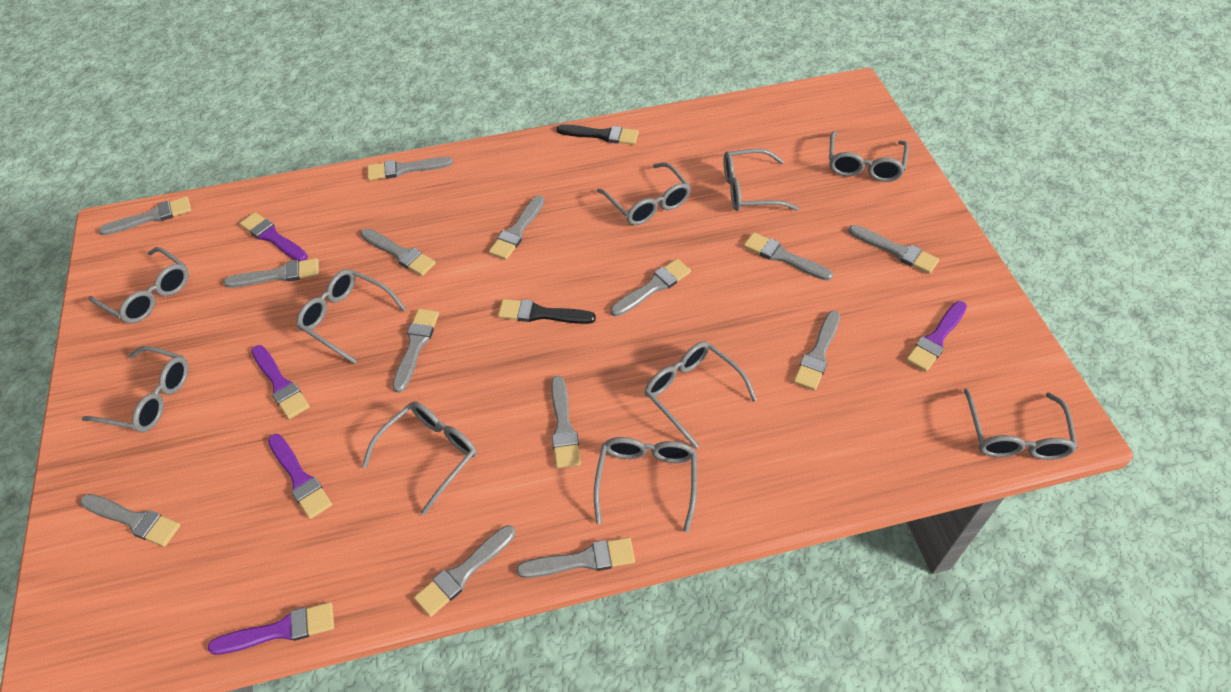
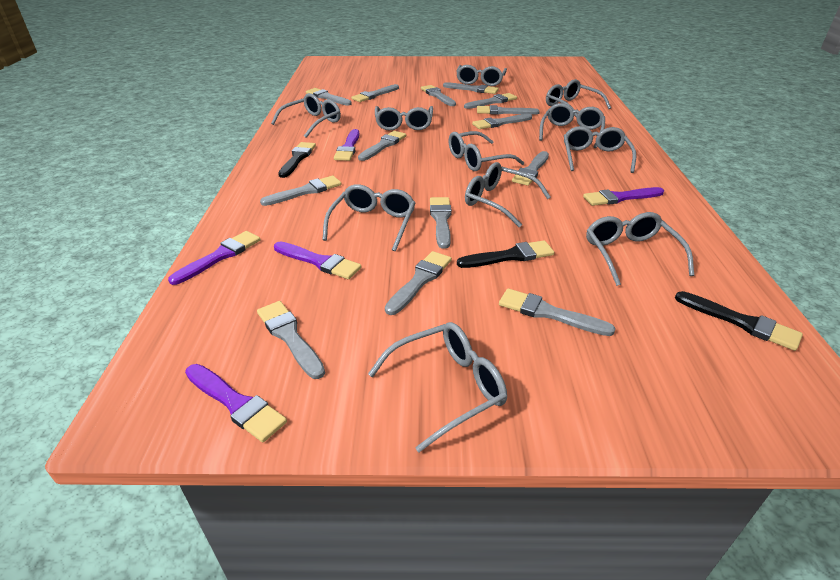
black brush: 2 -> 3
grey glasses: 10 -> 11

